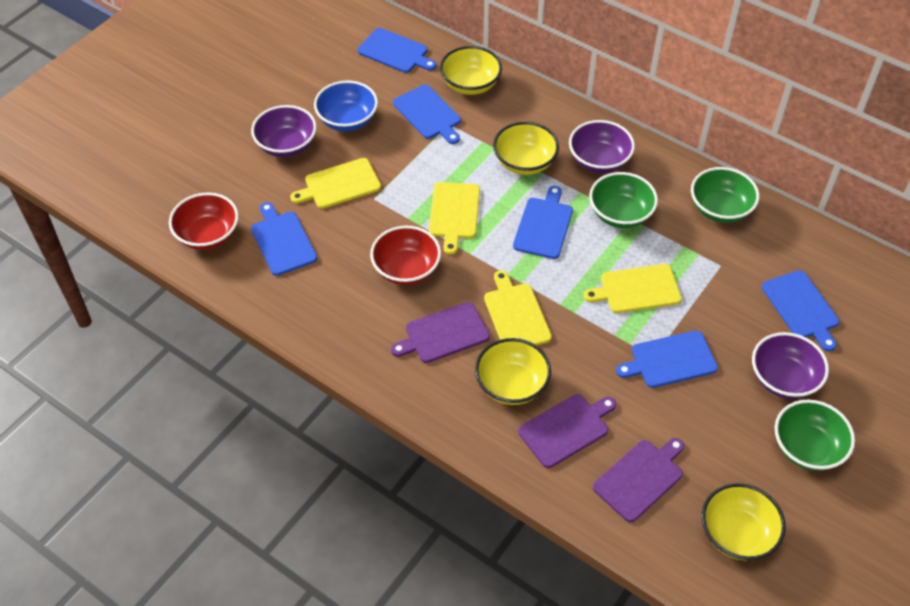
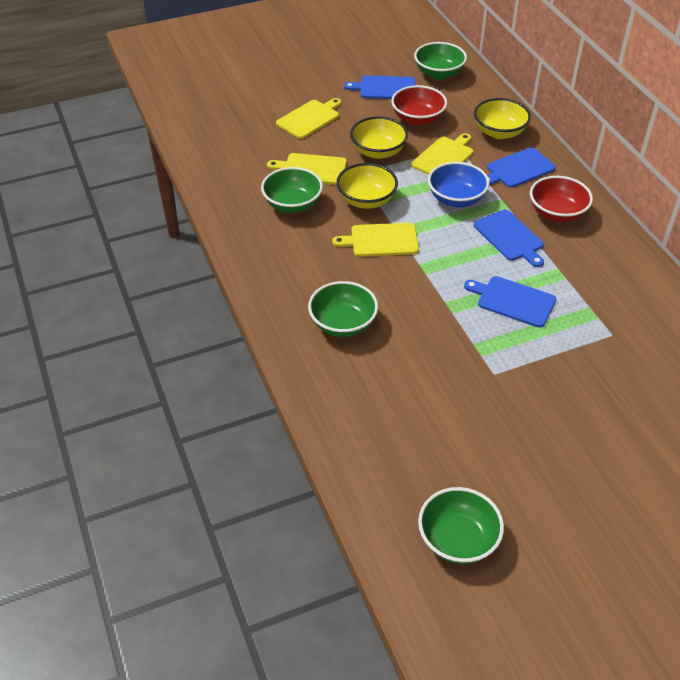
blue cutting board: 6 -> 4
green bowl: 3 -> 4
purple bowl: 3 -> 0
purple cutting board: 3 -> 0
yellow bowl: 4 -> 3

